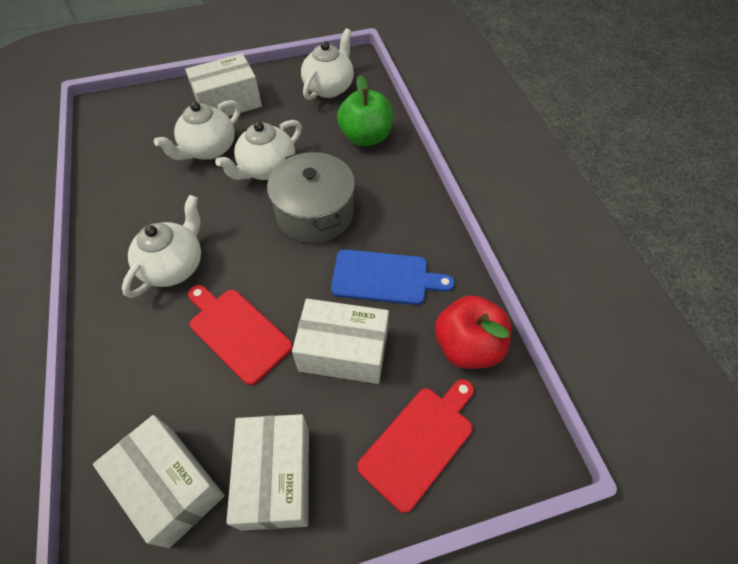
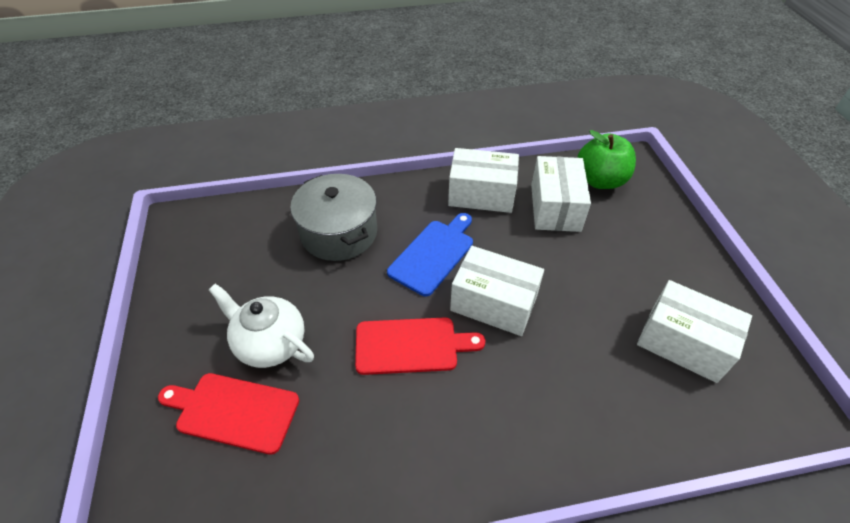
red apple: 1 -> 0
white teapot: 4 -> 1

